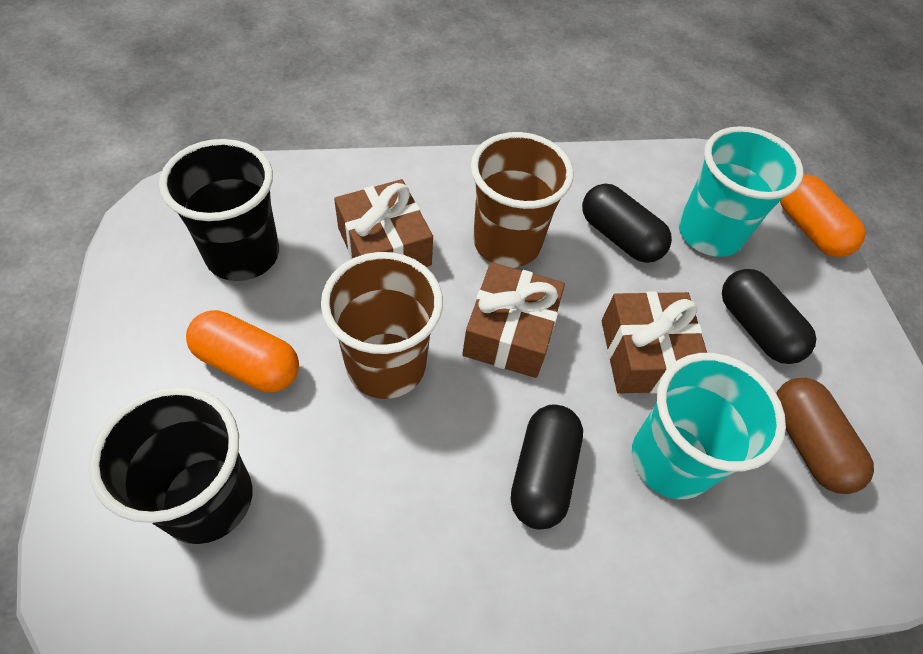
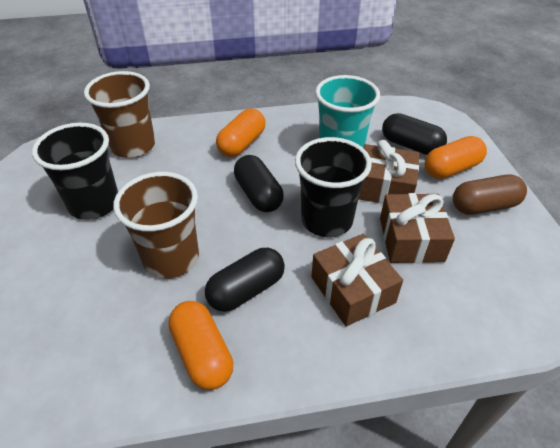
orange capsule: 2 -> 3
turquoise cup: 2 -> 1

